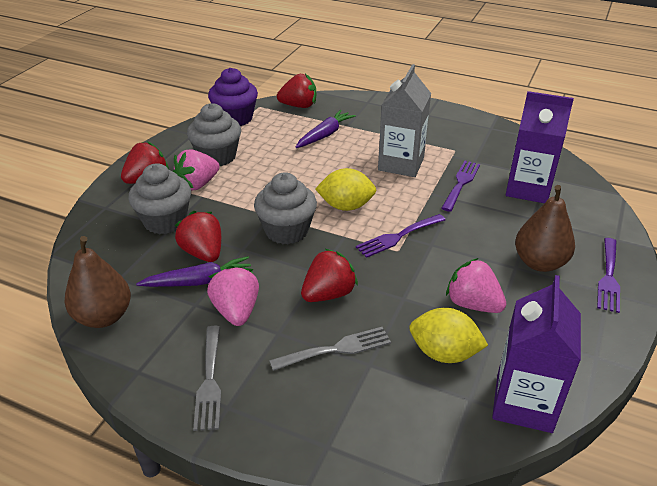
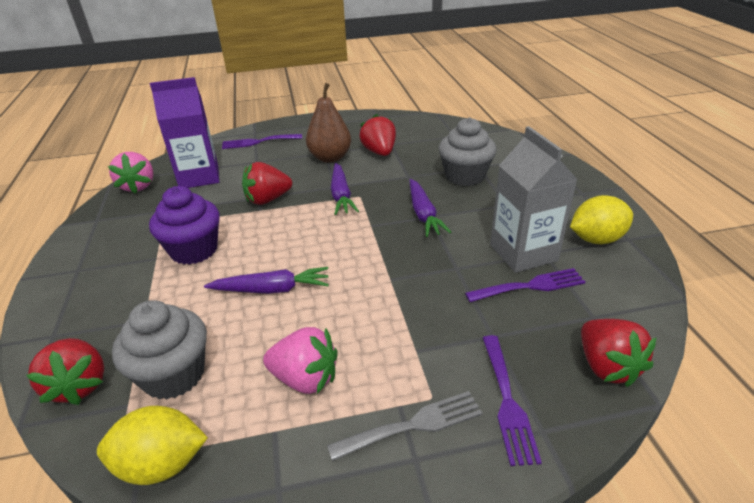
brown pear: 2 -> 1
grey cupcake: 3 -> 2
grey fork: 2 -> 1
pink strawberry: 3 -> 2
purple carrot: 2 -> 3
purple carton: 2 -> 1

